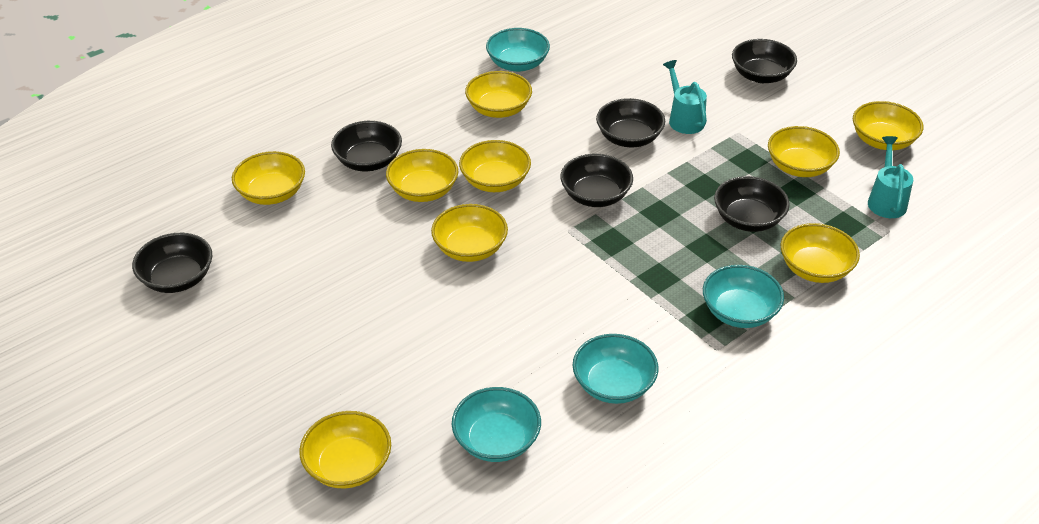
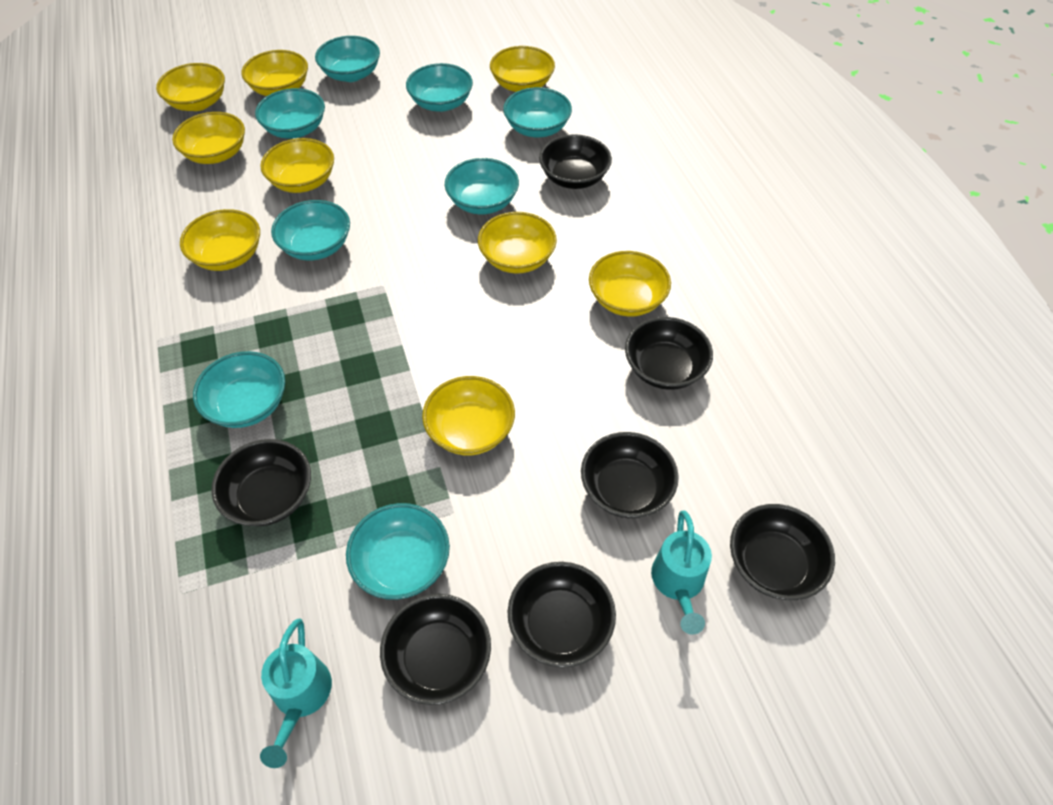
black bowl: 6 -> 7
turquoise bowl: 4 -> 8

